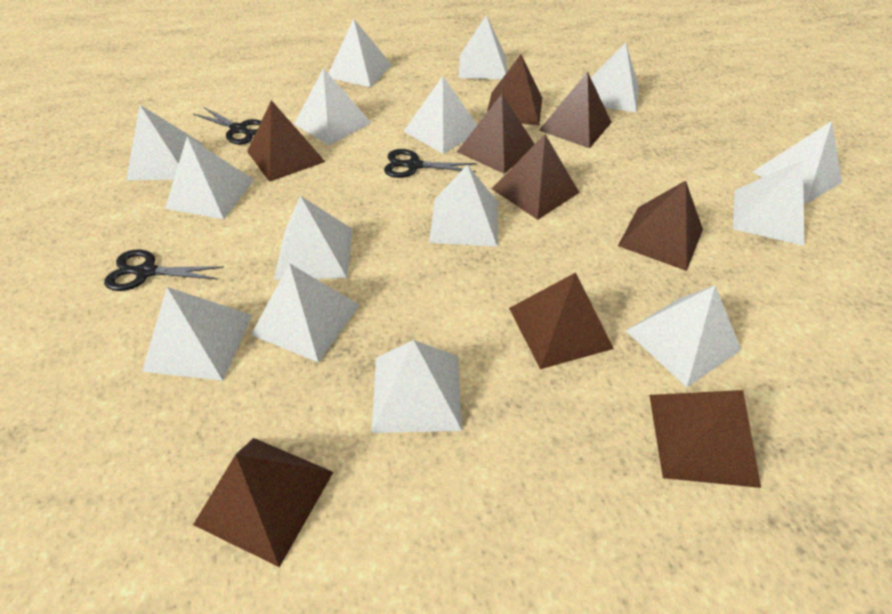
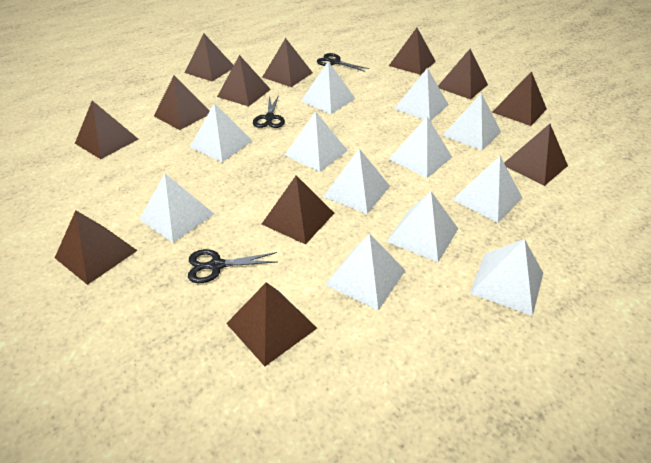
brown pyramid: 9 -> 12
white pyramid: 15 -> 12

